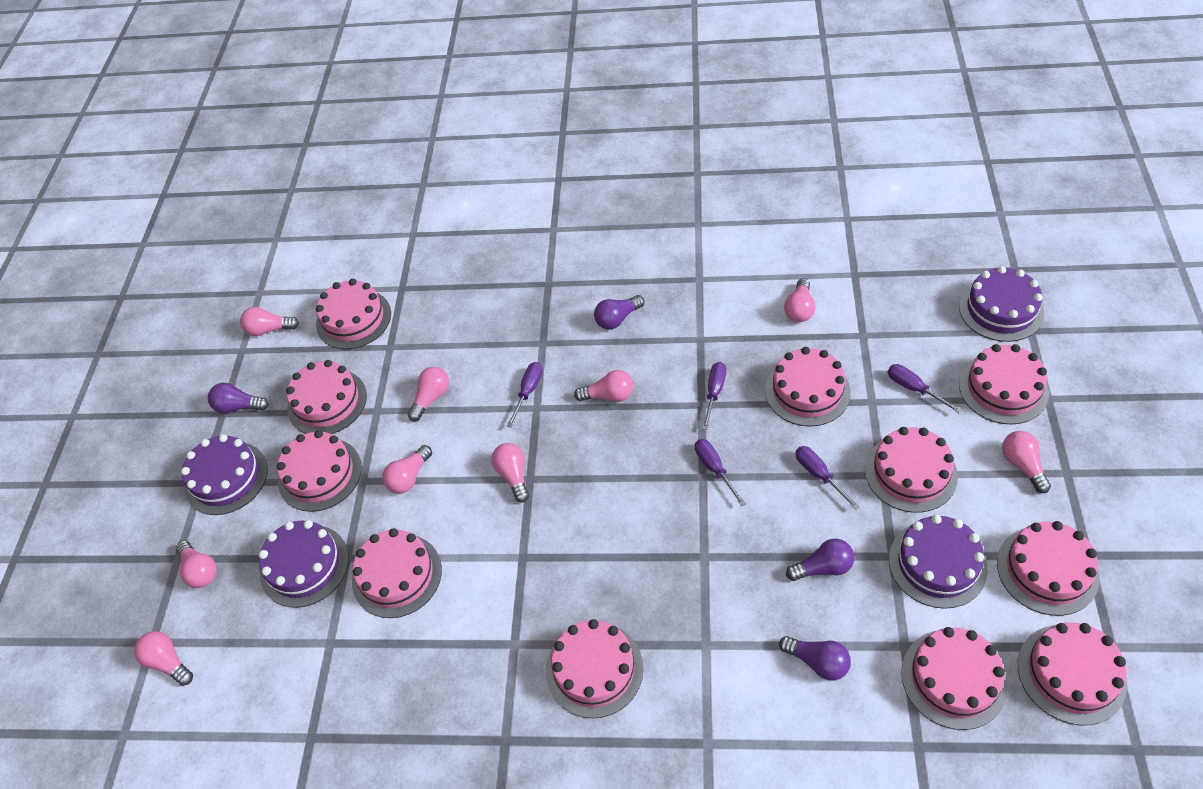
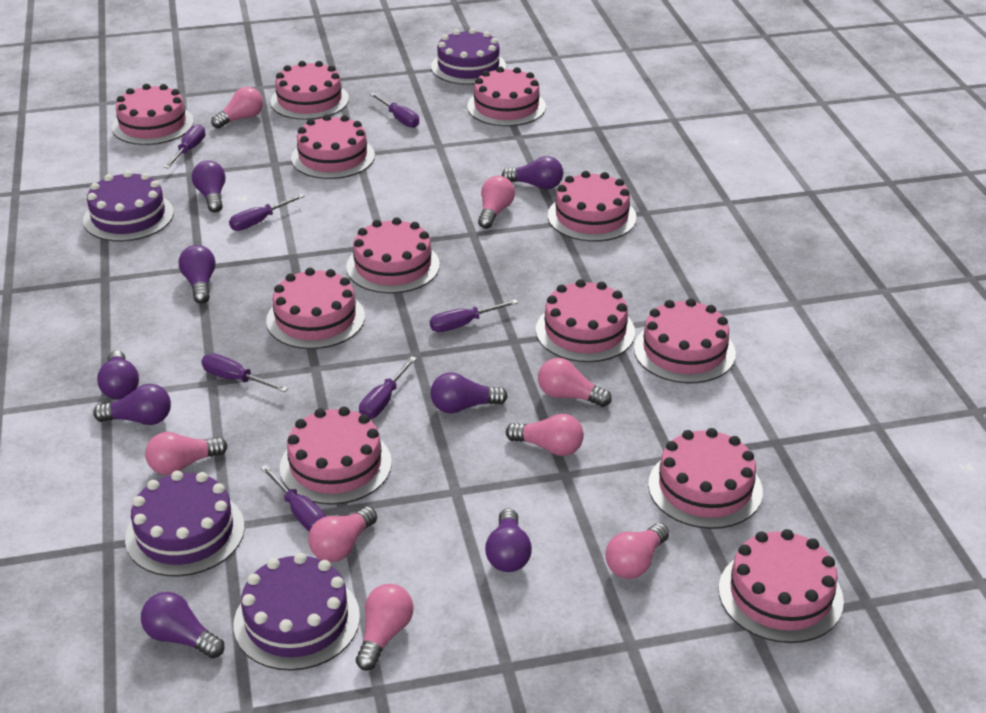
pink cake: 11 -> 12
pink light bulb: 9 -> 8
purple light bulb: 4 -> 8
purple screwdriver: 5 -> 7

